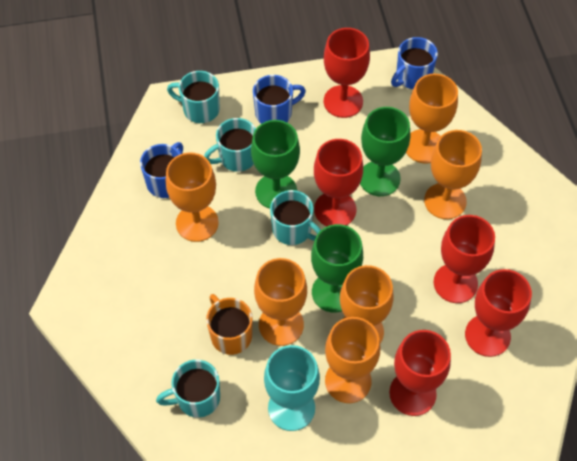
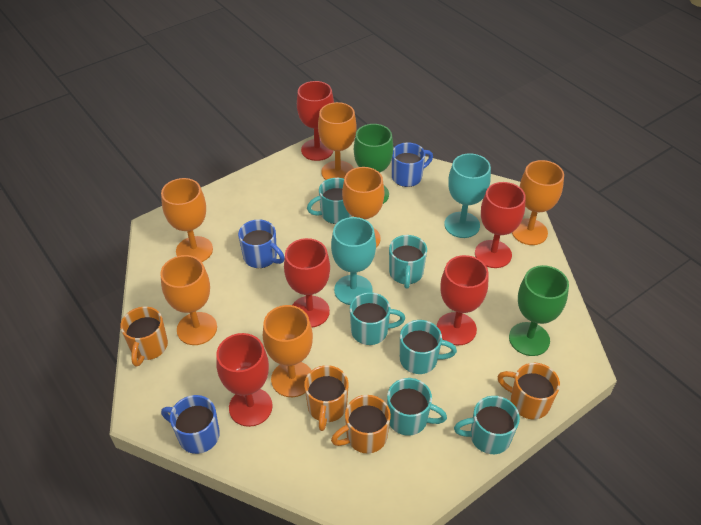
green goblet: 3 -> 2
orange mug: 1 -> 4
turquoise goblet: 1 -> 2
turquoise mug: 4 -> 6

